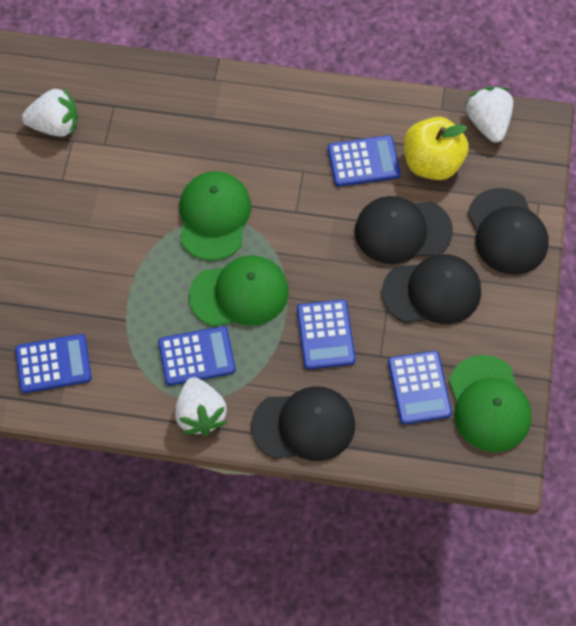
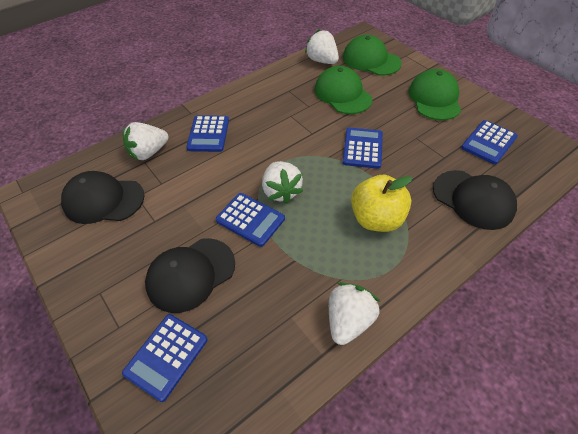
black cap: 4 -> 3
white strawberry: 3 -> 4

